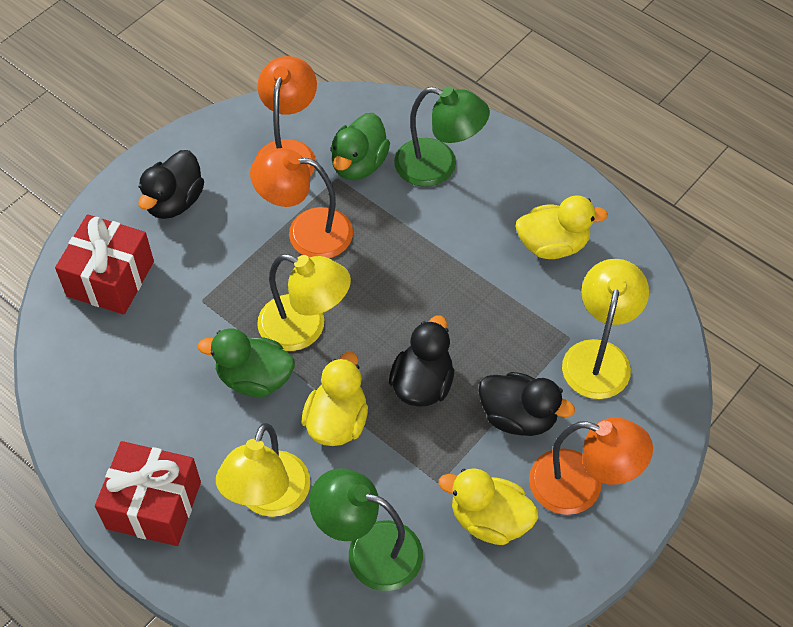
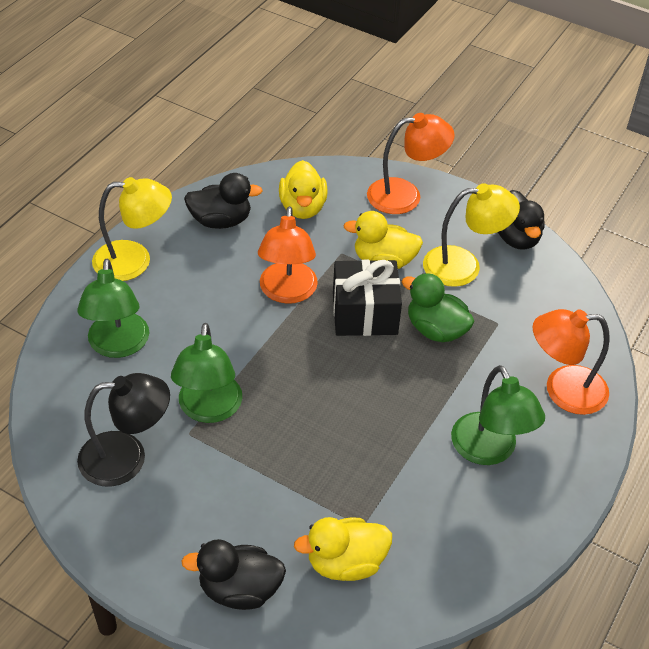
black gift: 0 -> 1
black lamp: 0 -> 1
green duck: 2 -> 1
green lamp: 2 -> 3
red gift: 2 -> 0
yellow lamp: 3 -> 2

